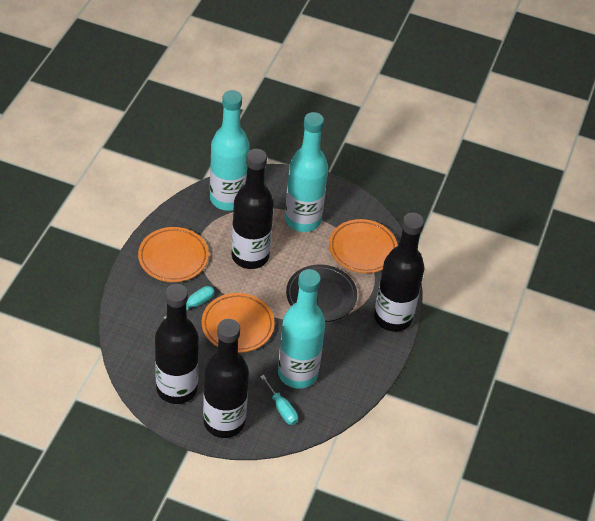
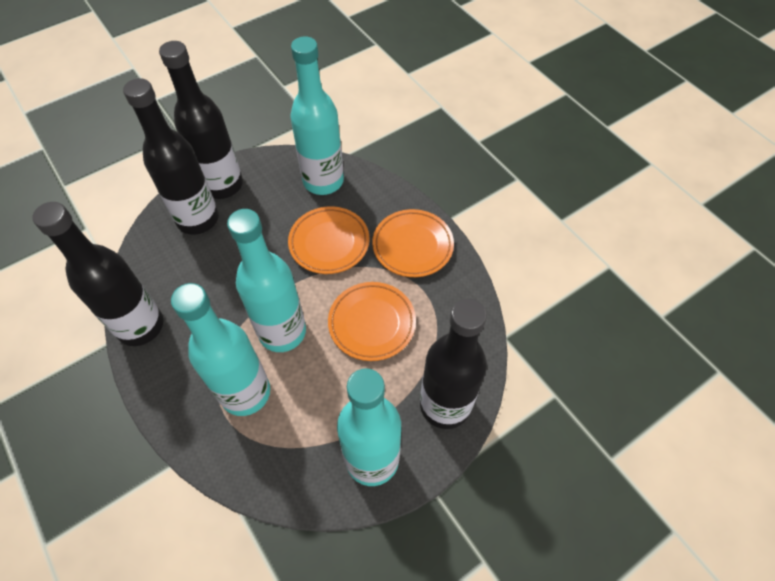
black plate: 1 -> 0
turquoise bottle: 3 -> 4
turquoise screwdriver: 2 -> 0

